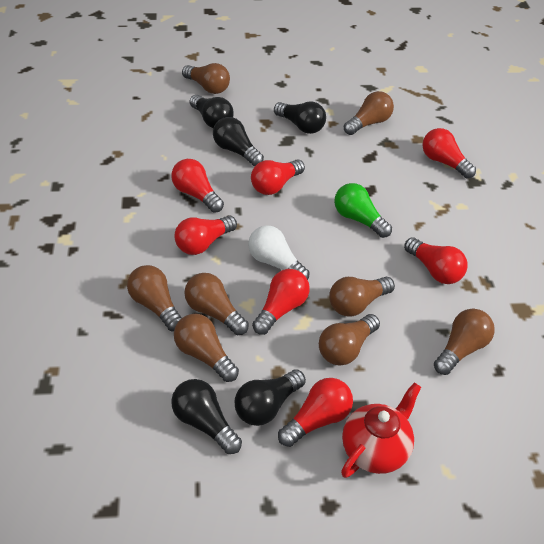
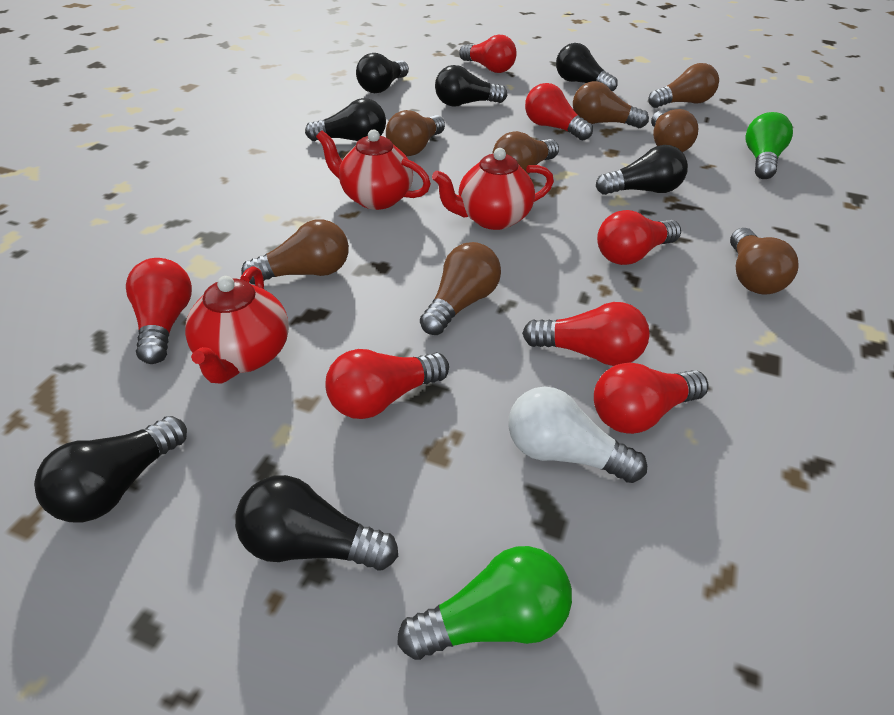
black light bulb: 5 -> 7
green light bulb: 1 -> 2
red teapot: 1 -> 3

